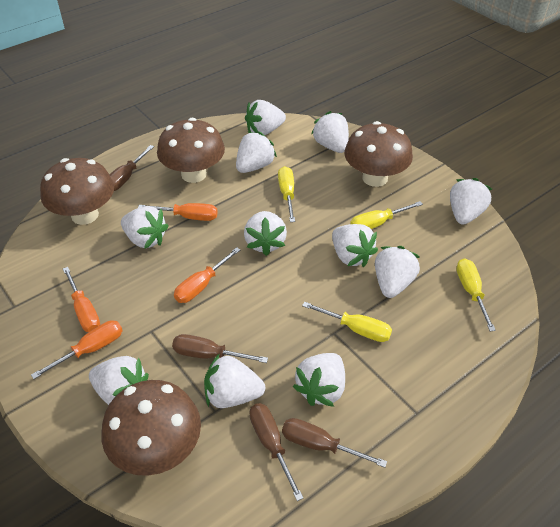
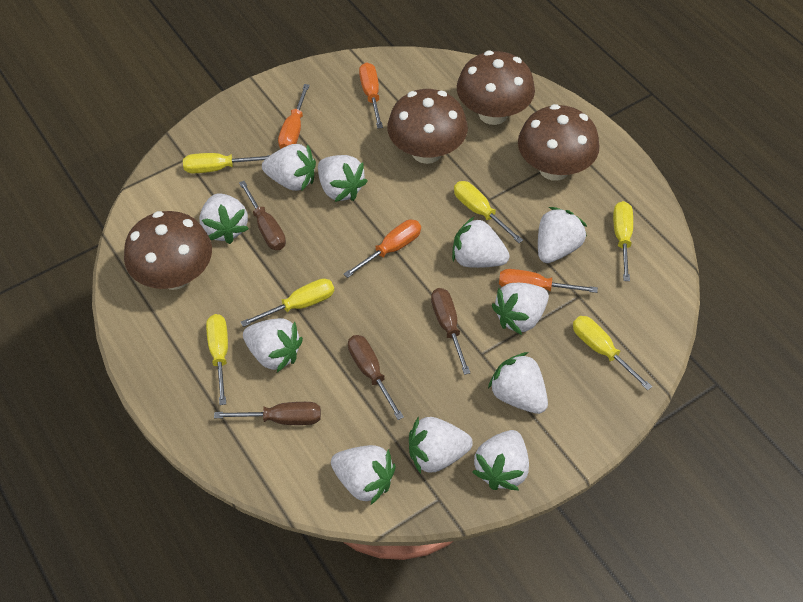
yellow screwdriver: 4 -> 6

